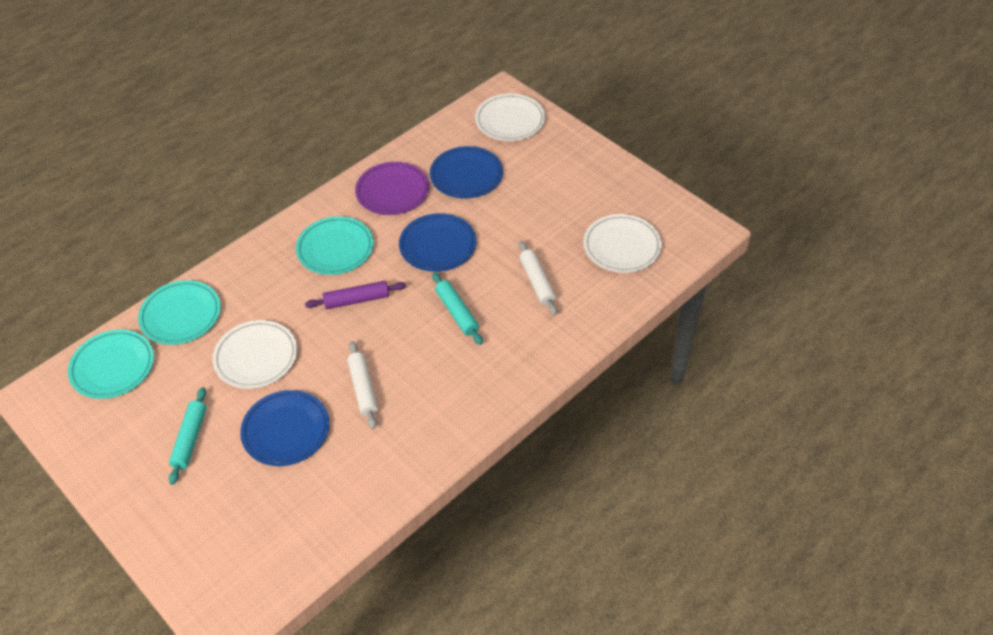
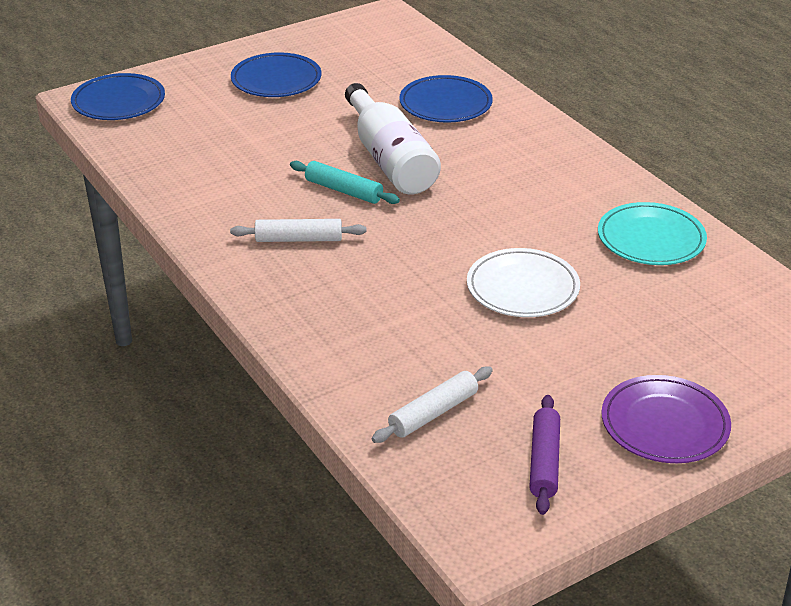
turquoise plate: 3 -> 1
turquoise rolling pin: 2 -> 1
white bottle: 0 -> 1
white plate: 3 -> 1

